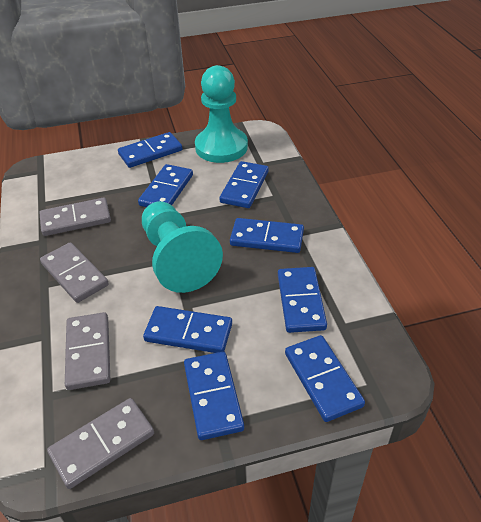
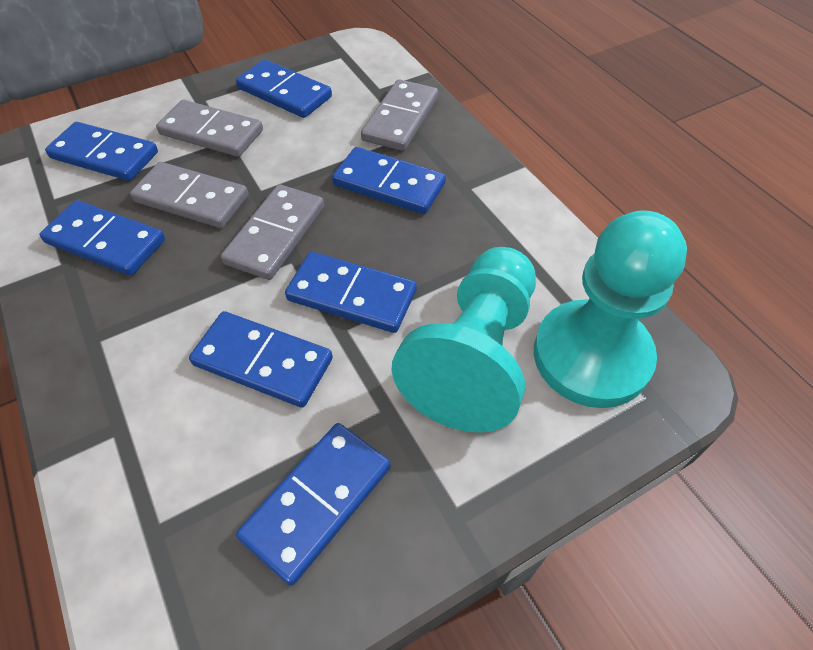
blue domino: 8 -> 7

